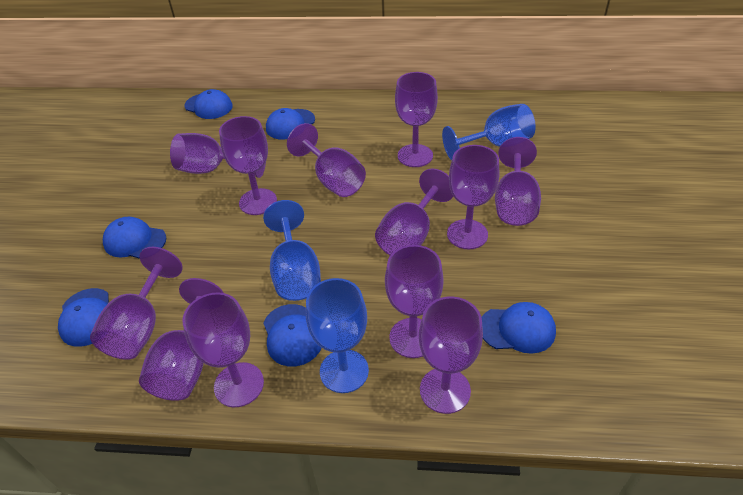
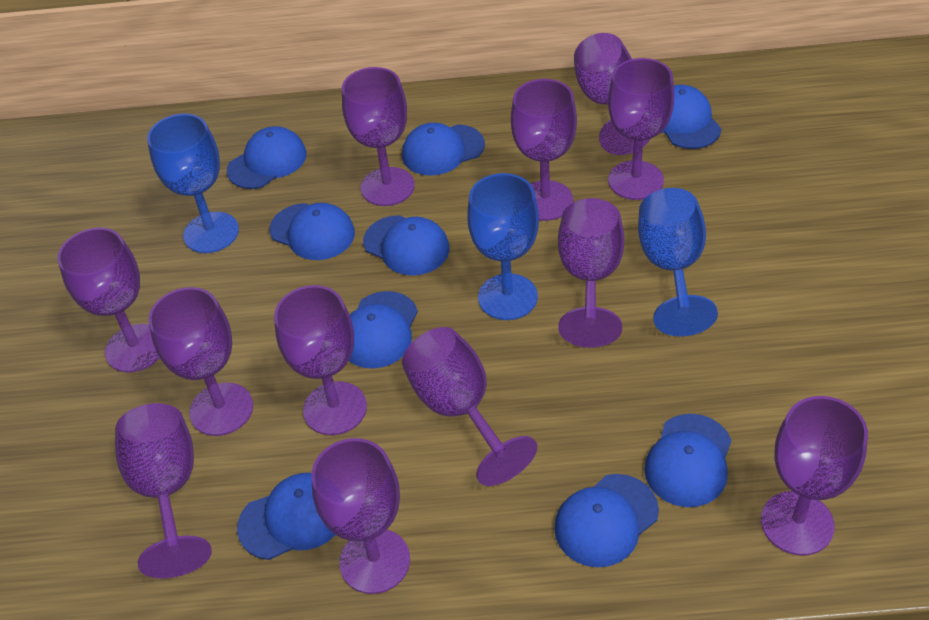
blue cap: 6 -> 9

